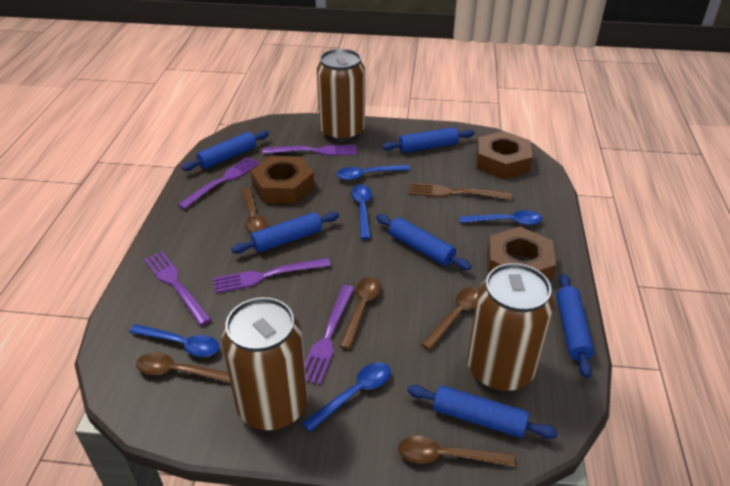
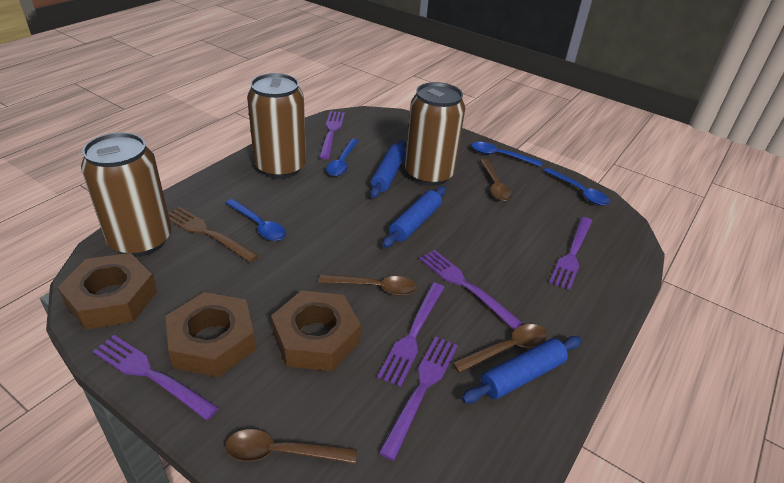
blue rolling pin: 6 -> 3
blue spoon: 5 -> 4
brown spoon: 5 -> 4
purple fork: 5 -> 6

